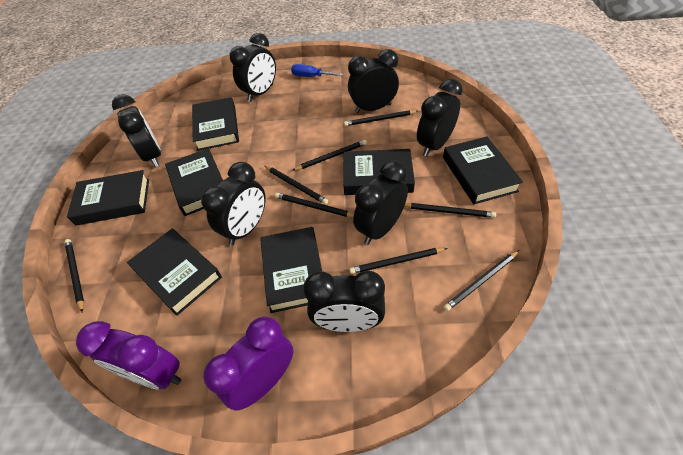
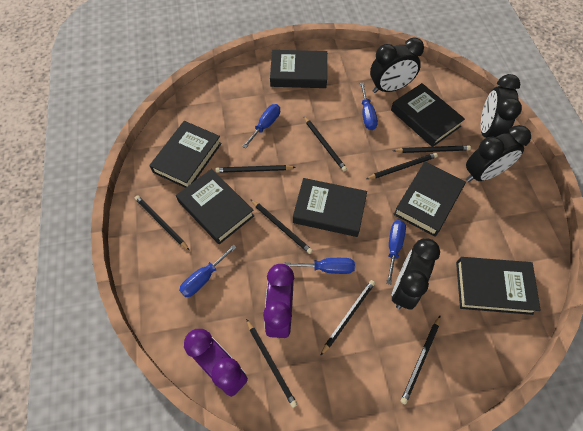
black clock: 7 -> 4
black pencil: 8 -> 9
blue screwdriver: 1 -> 5

